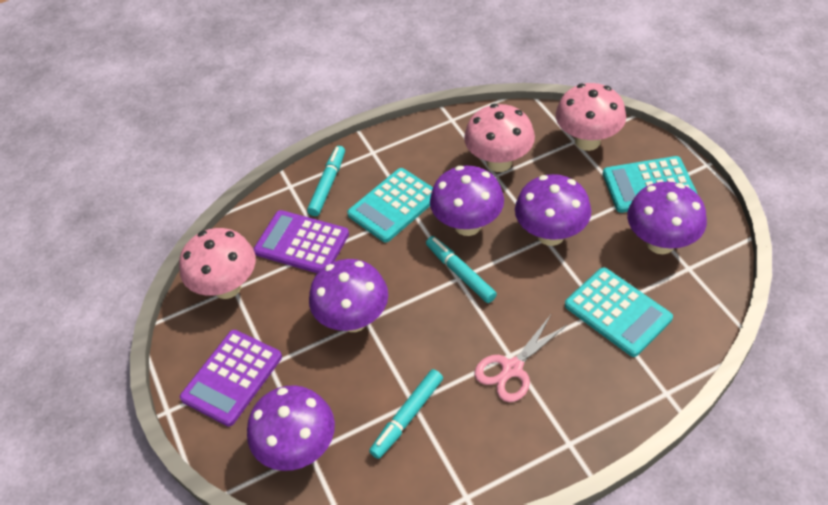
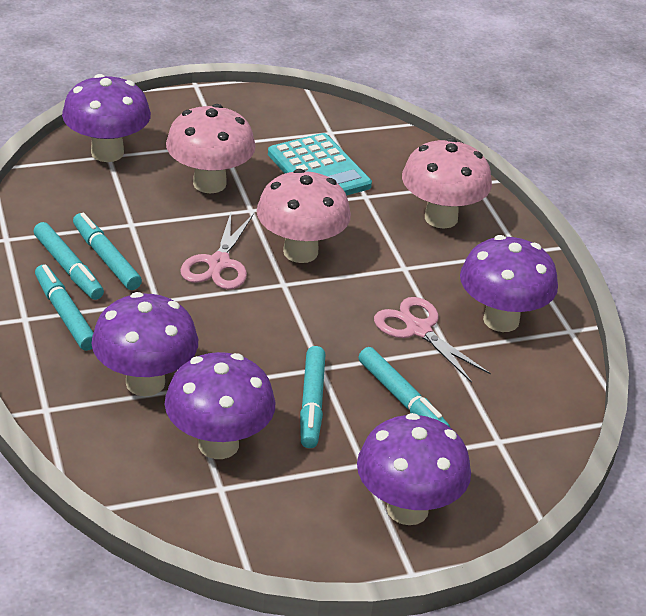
pink scissors: 1 -> 2
purple calculator: 2 -> 0
turquoise calculator: 3 -> 1
turquoise marker: 3 -> 5

